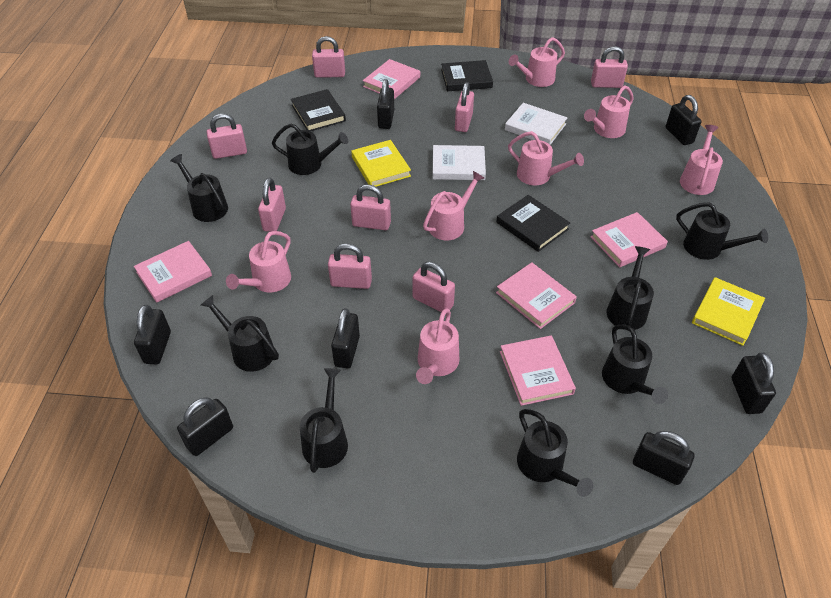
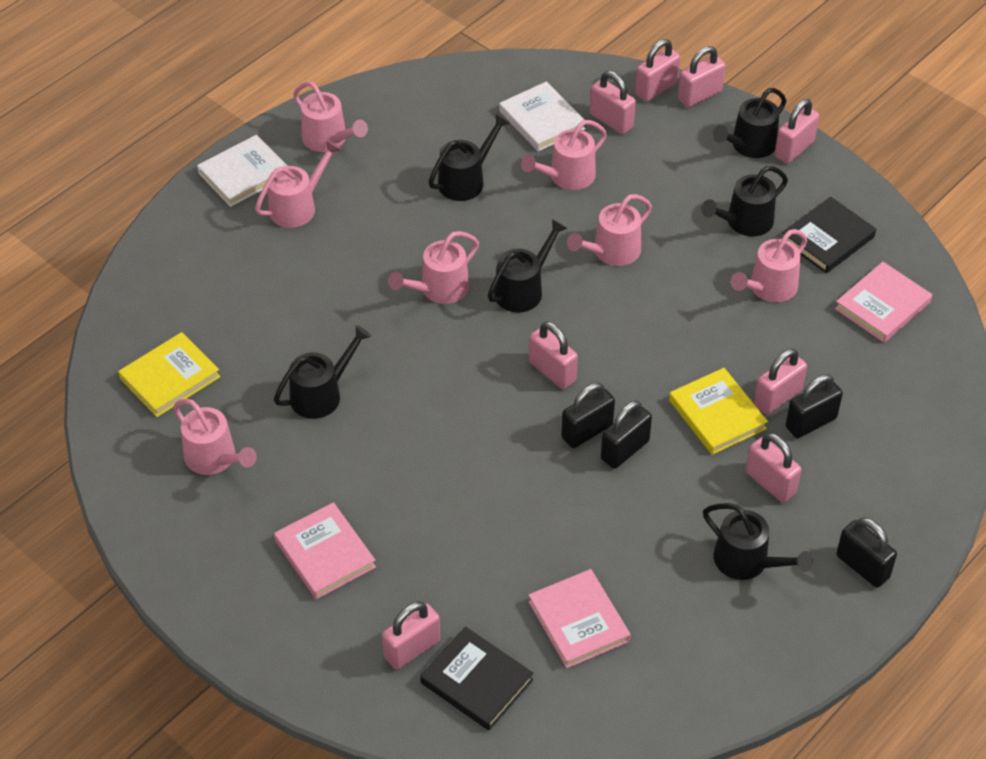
black book: 3 -> 2
black padlock: 7 -> 4
black watering can: 8 -> 6
pink book: 5 -> 3

